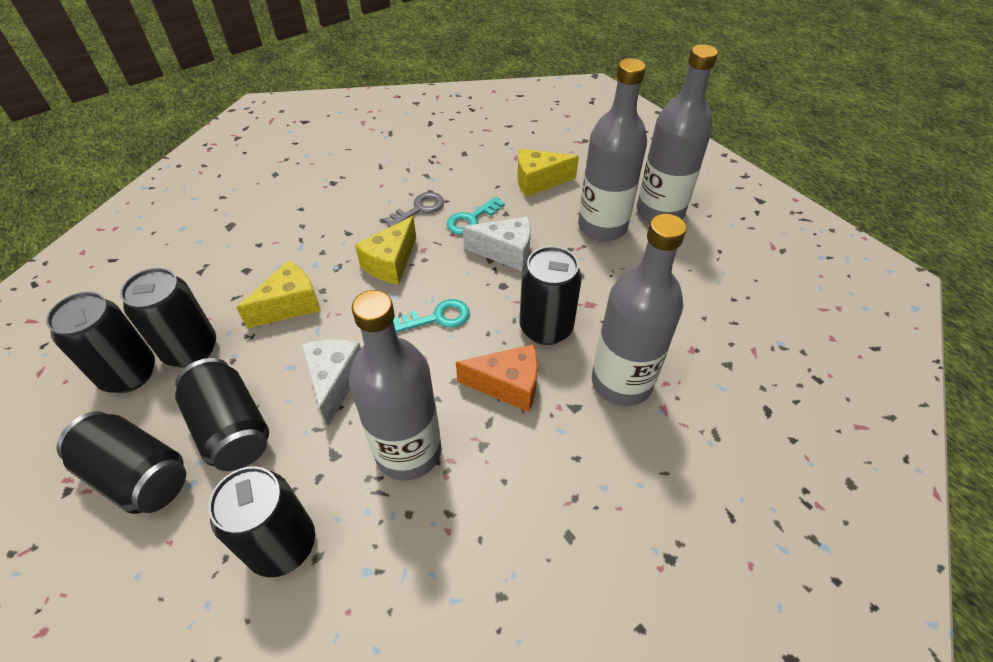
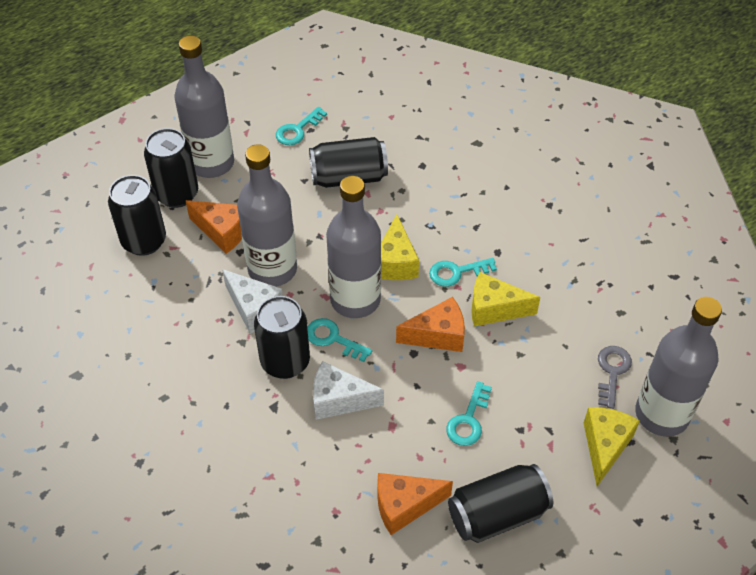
black can: 6 -> 5
orange cheese: 1 -> 3
turquoise key: 2 -> 4

